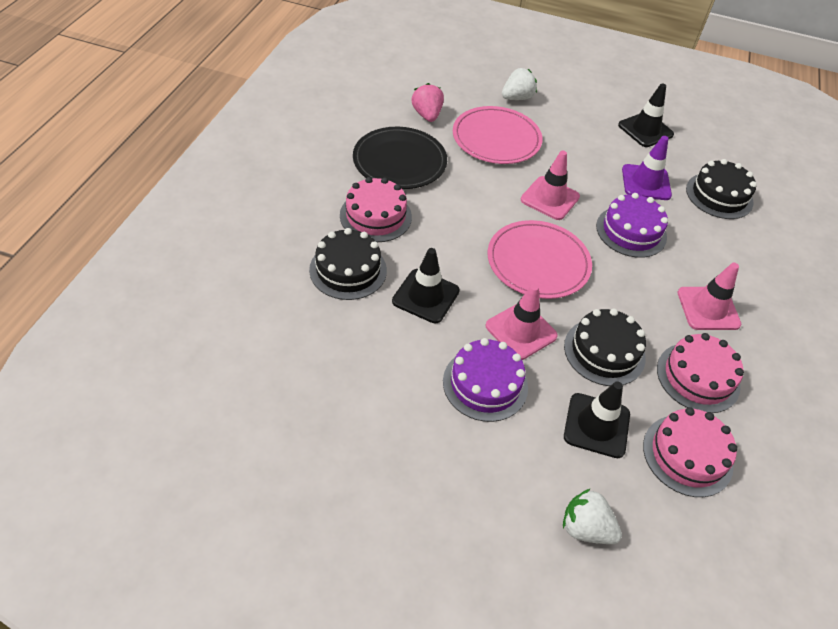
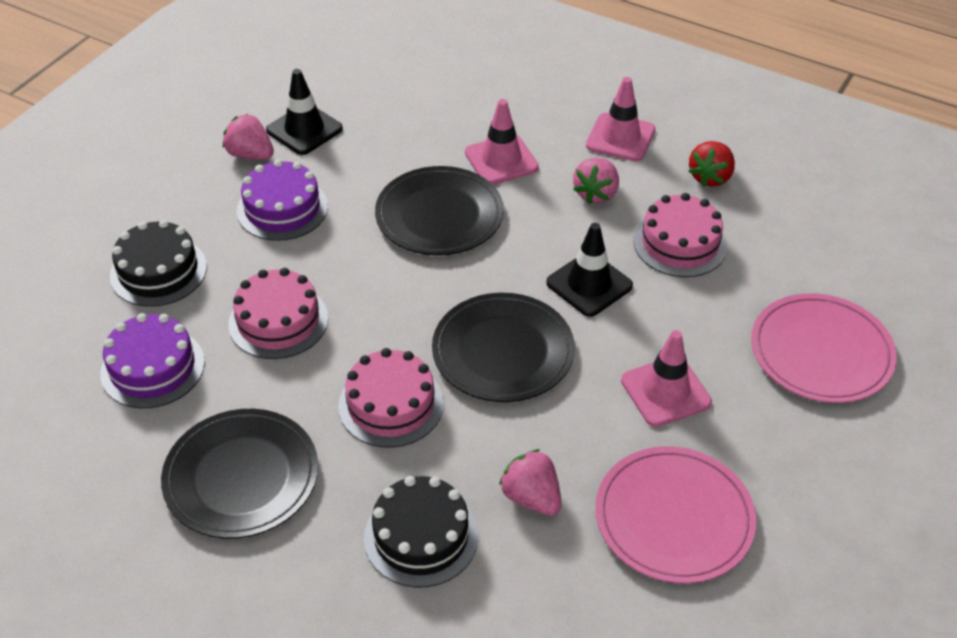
black cake: 3 -> 2
black plate: 1 -> 3
black traffic cone: 3 -> 2
pink strawberry: 1 -> 3
purple traffic cone: 1 -> 0
red strawberry: 0 -> 1
white strawberry: 2 -> 0

